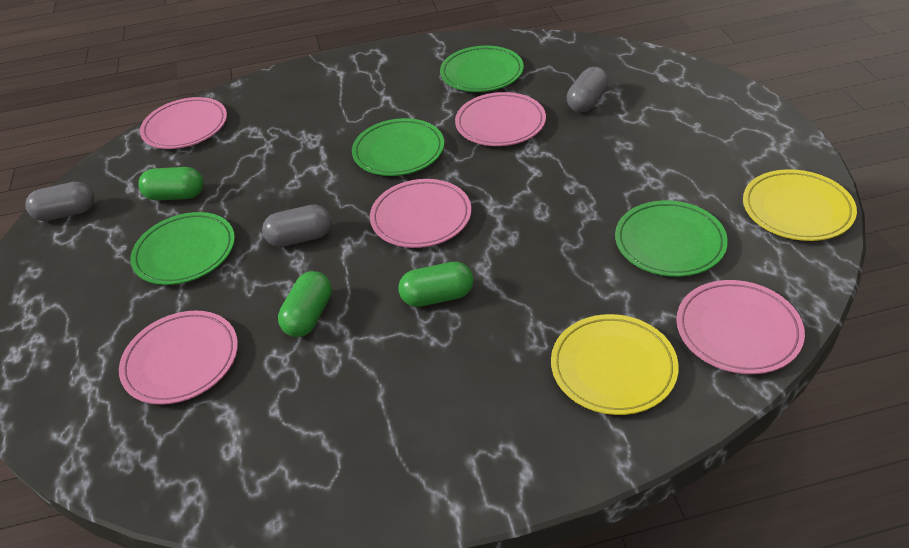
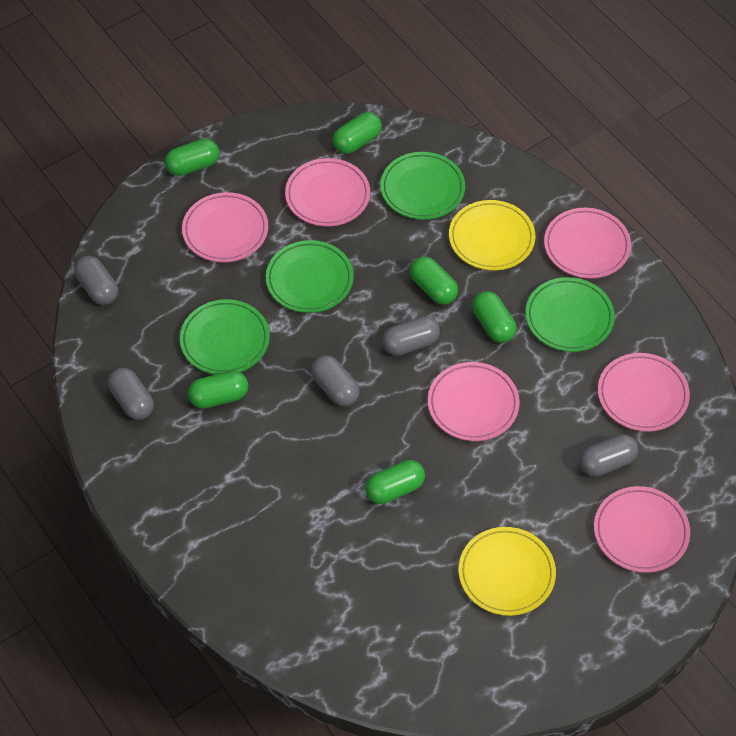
green capsule: 3 -> 6
grey capsule: 3 -> 5
pink plate: 5 -> 6

